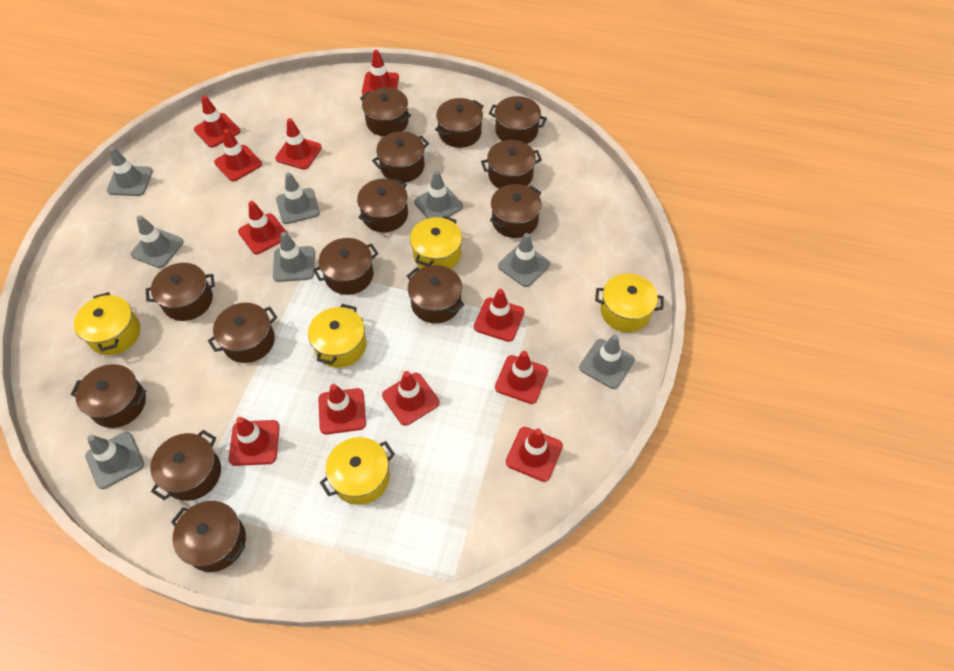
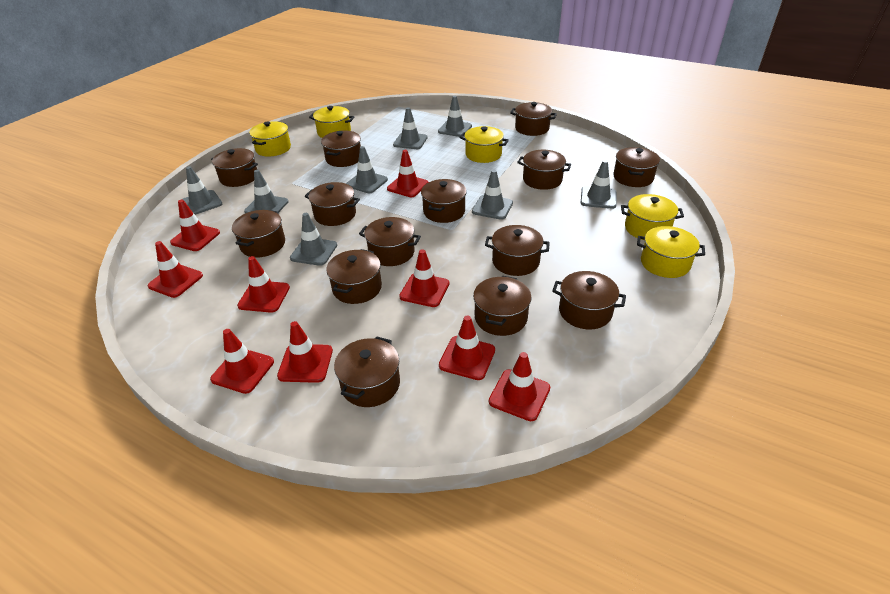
red traffic cone: 11 -> 9

